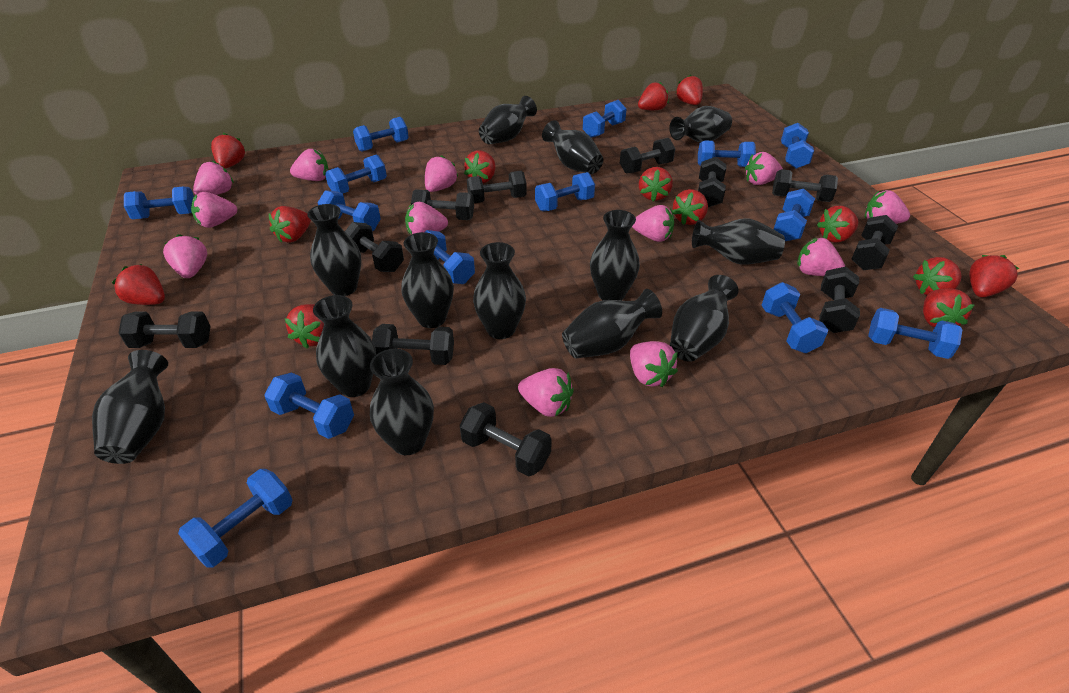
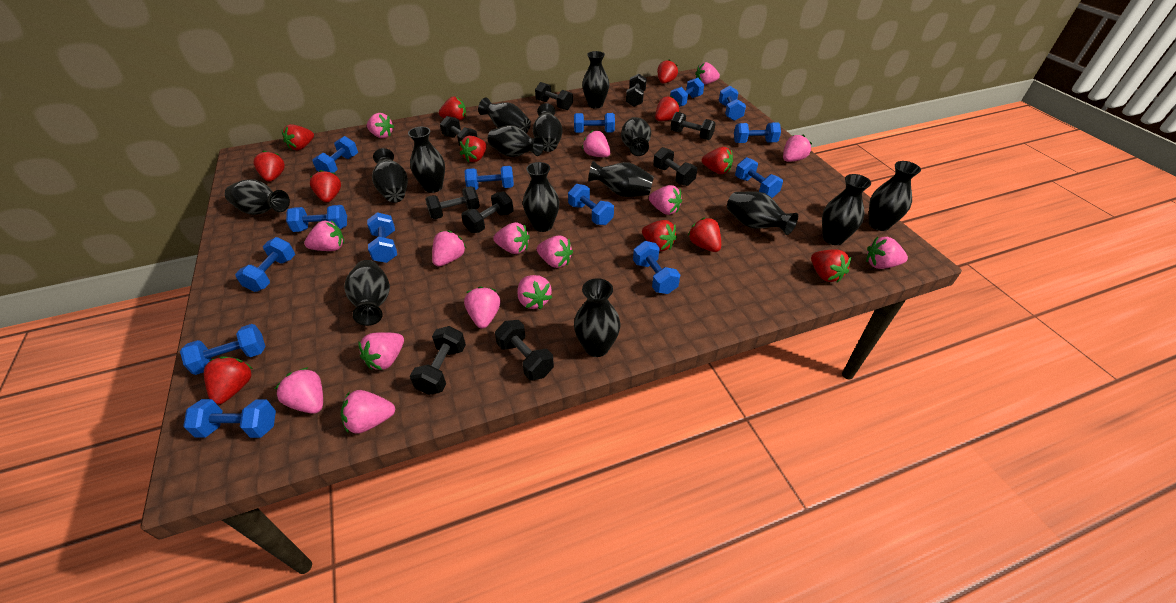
black dumbbell: 11 -> 9
black vase: 13 -> 15
pink strawberry: 12 -> 15
red strawberry: 13 -> 12

